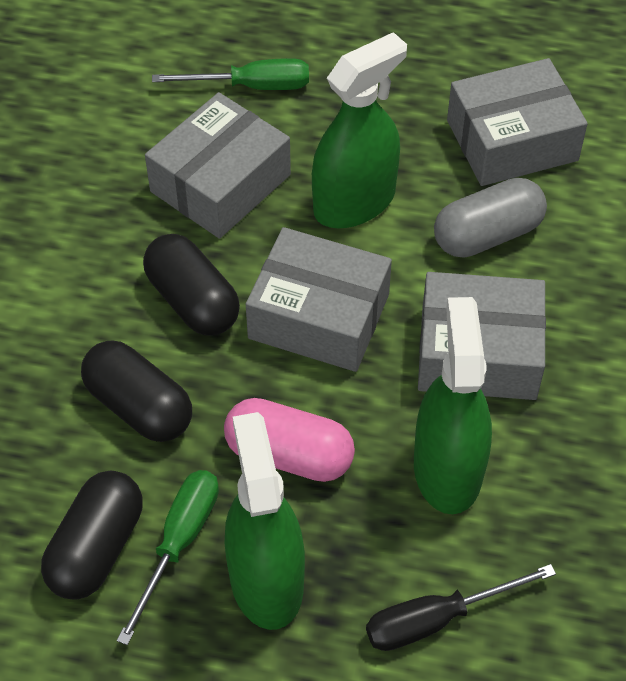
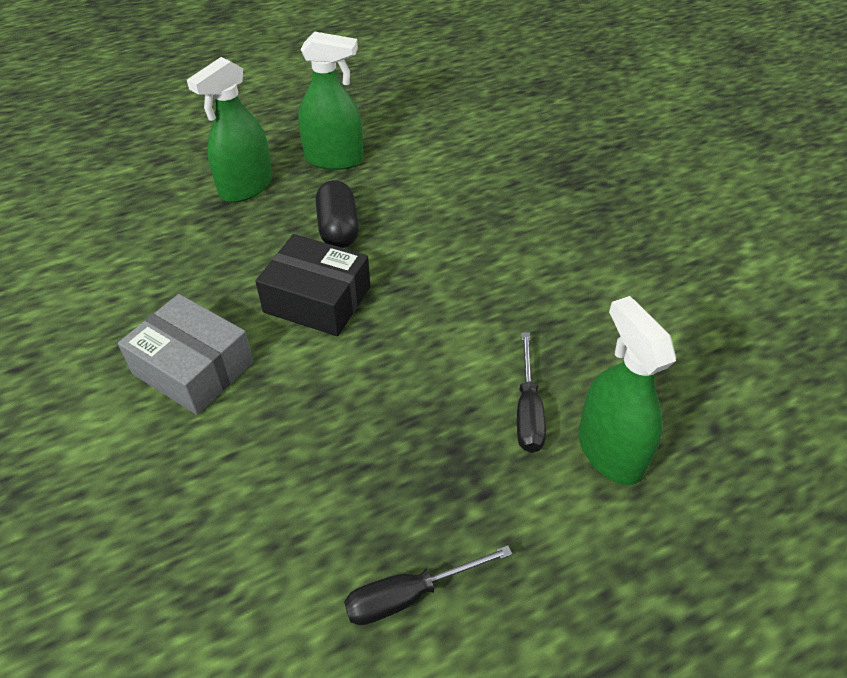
black box: 0 -> 1
black capsule: 3 -> 1
black screwdriver: 1 -> 2
green screwdriver: 2 -> 0
grey box: 4 -> 1
grey capsule: 1 -> 0
pink capsule: 1 -> 0

